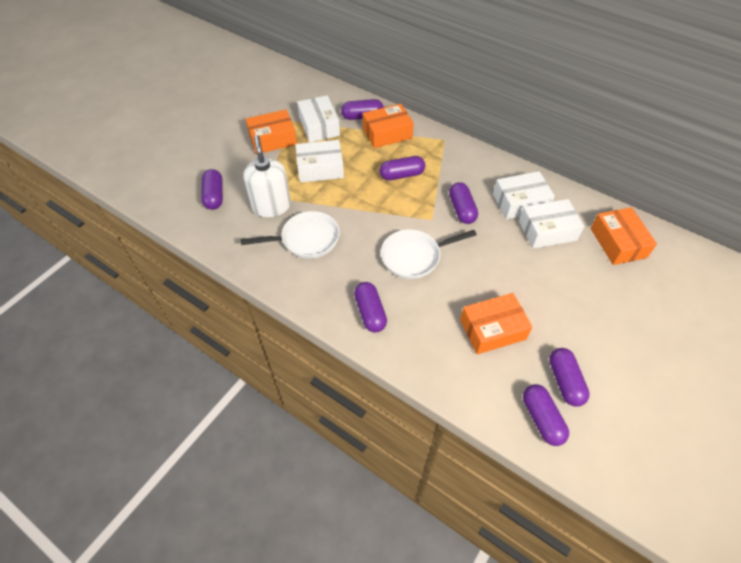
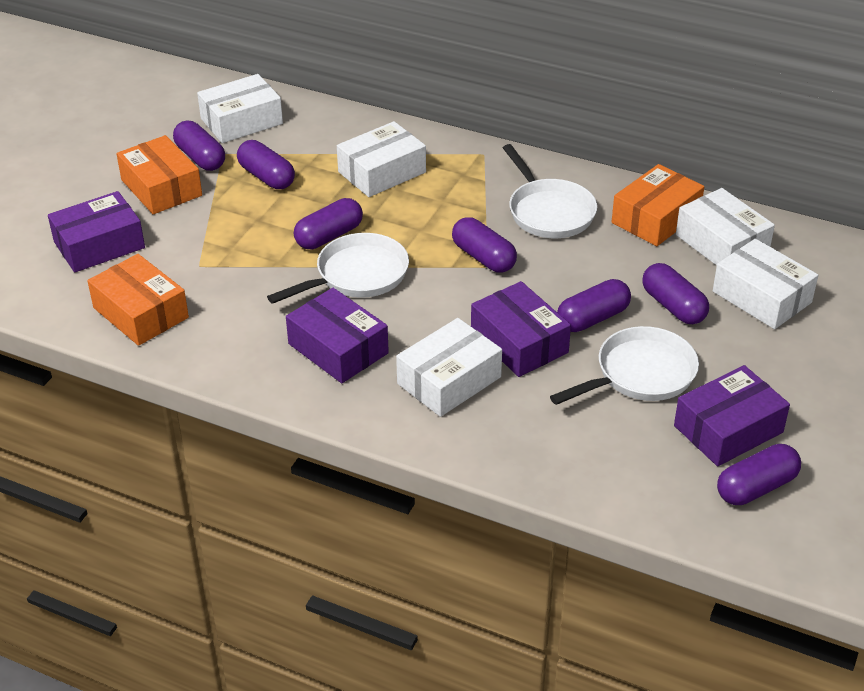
orange box: 4 -> 3
purple box: 0 -> 4
white box: 4 -> 5
white pan: 2 -> 3
white soap dispenser: 1 -> 0

